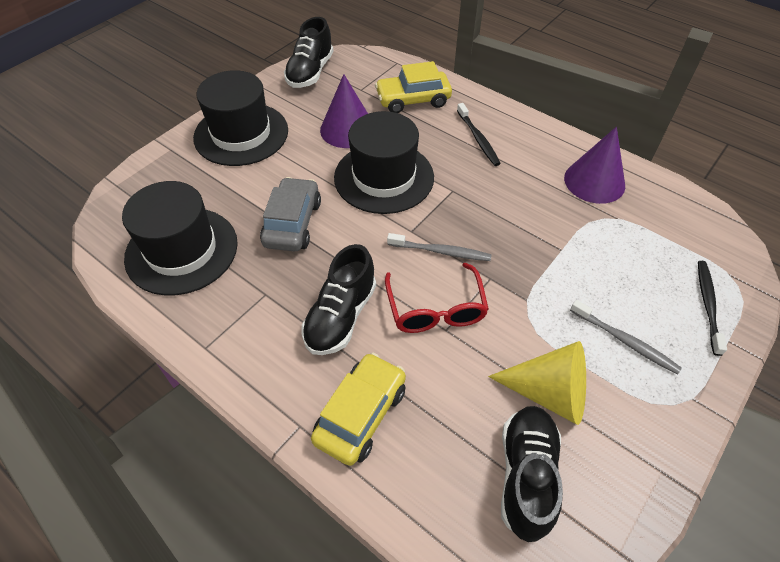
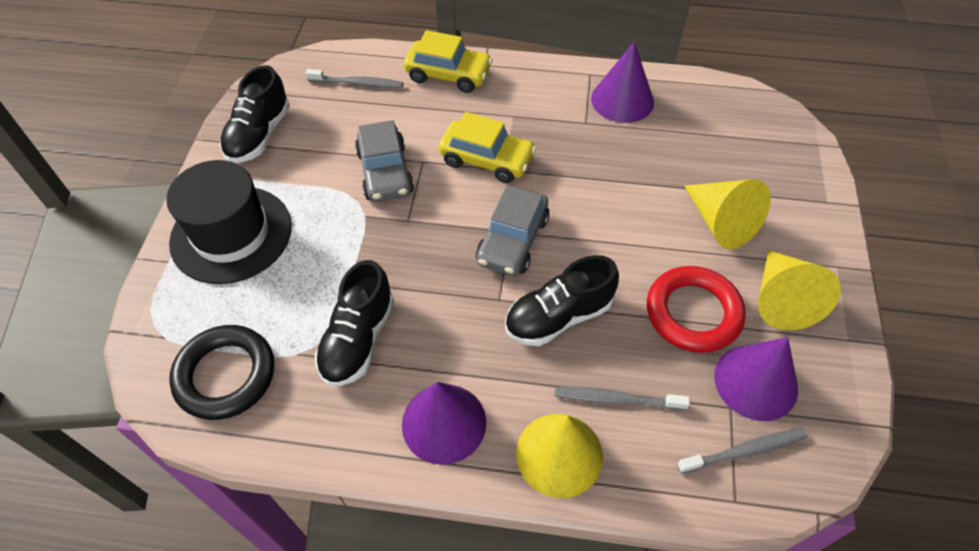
black hat: 3 -> 1
black ring: 0 -> 1
black toothbrush: 2 -> 0
grey car: 1 -> 2
grey toothbrush: 2 -> 3
purple cone: 2 -> 3
red glasses: 1 -> 0
red ring: 0 -> 1
yellow cone: 1 -> 3

